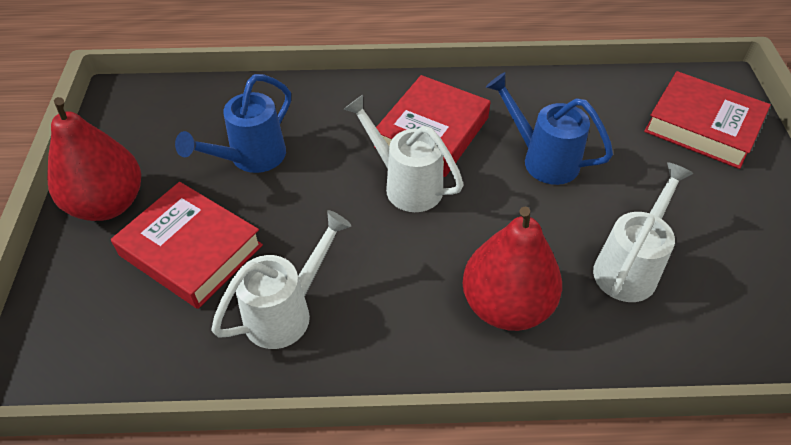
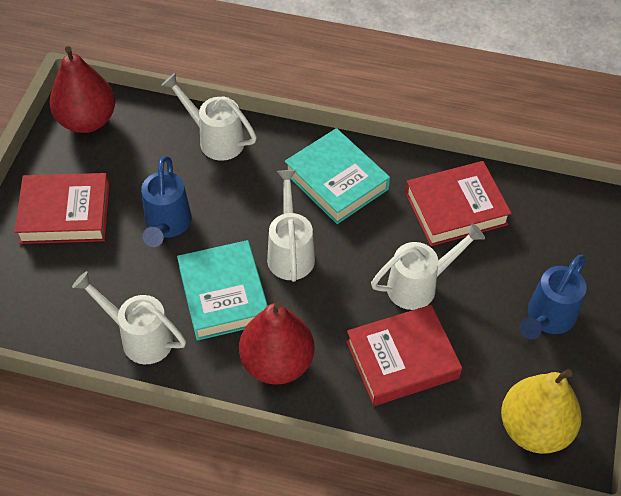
turquoise book: 0 -> 2
white watering can: 3 -> 4
yellow pear: 0 -> 1

